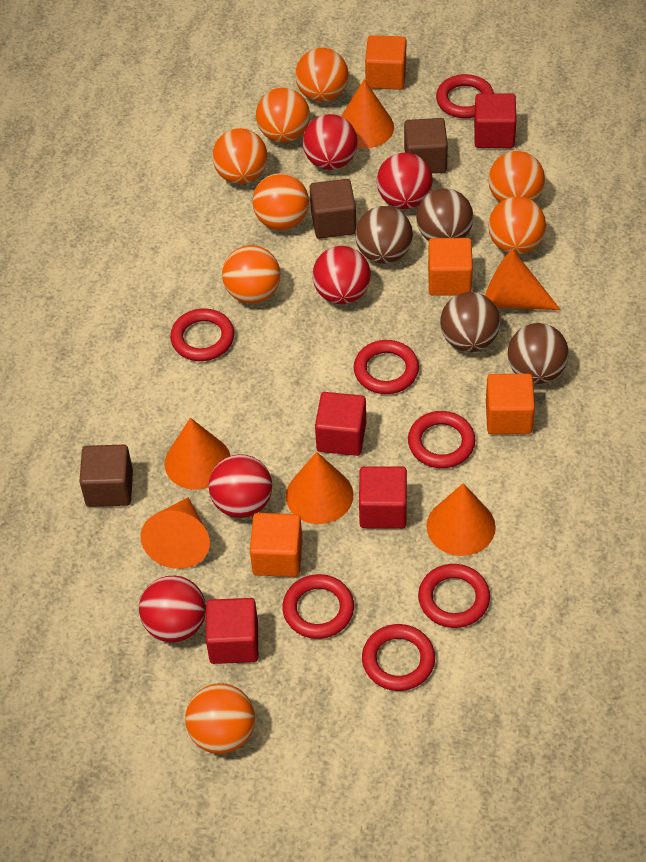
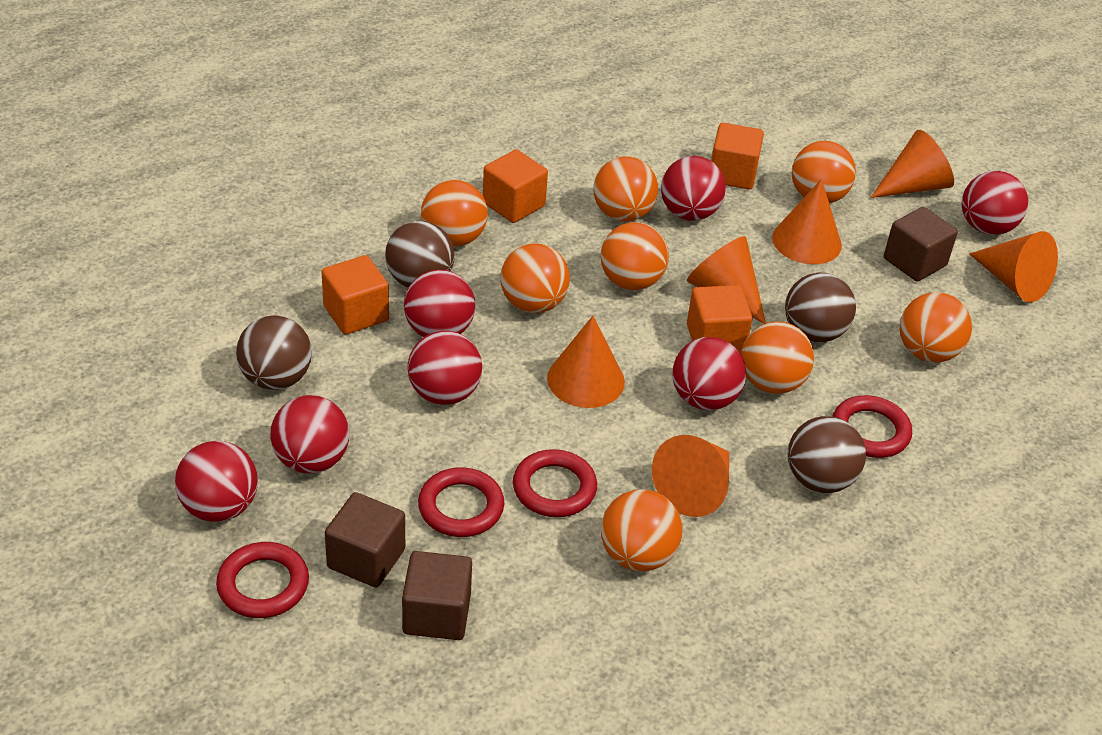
red ball: 5 -> 7
red cube: 4 -> 0
red ring: 7 -> 4

